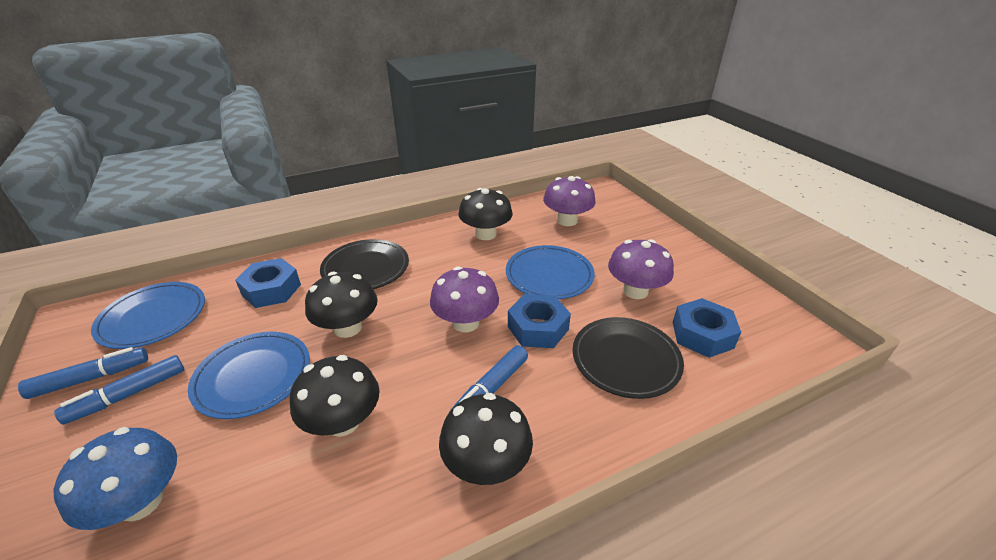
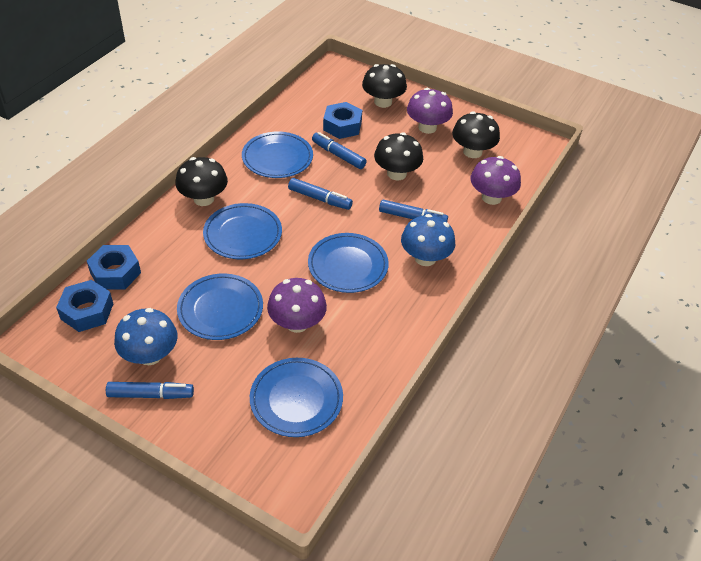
black plate: 2 -> 0
blue marker: 3 -> 4
blue mushroom: 1 -> 2
blue plate: 3 -> 5

